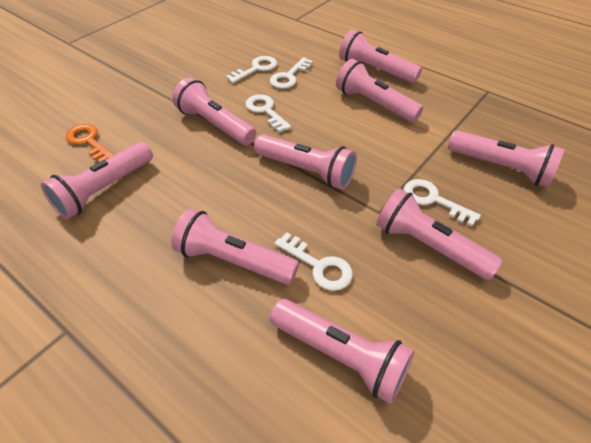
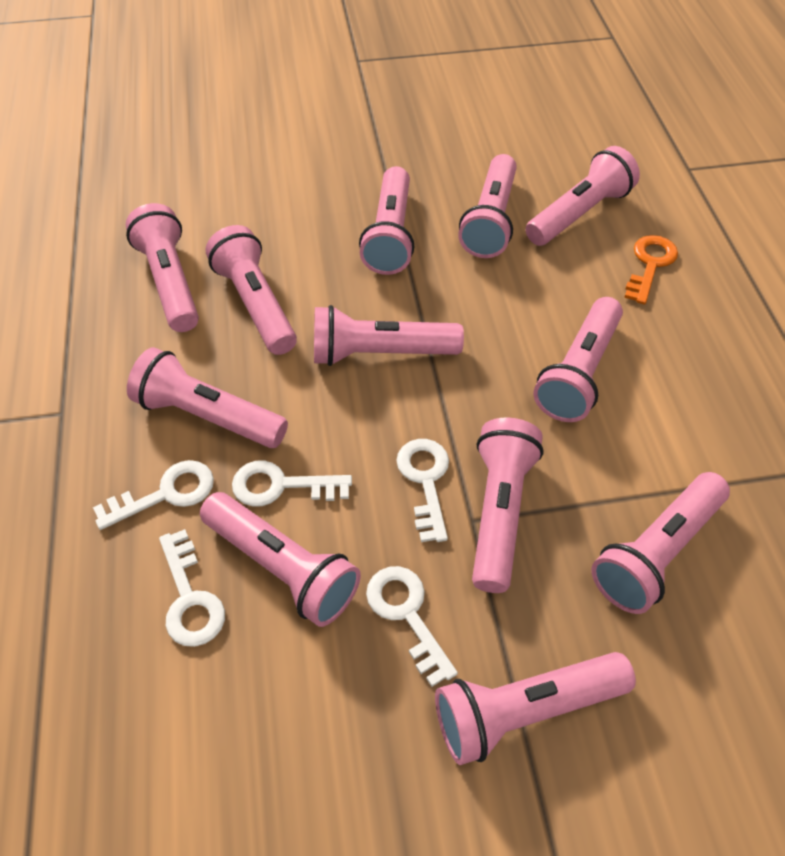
pink flashlight: 9 -> 12

